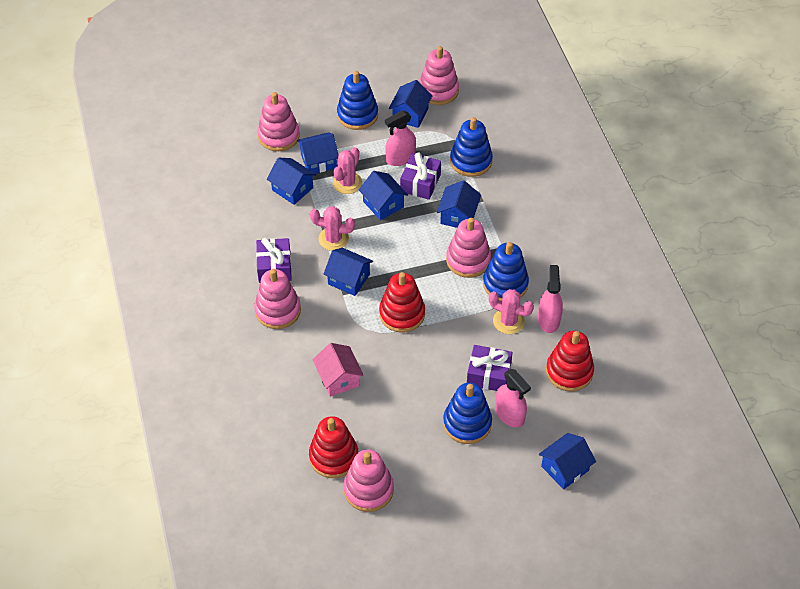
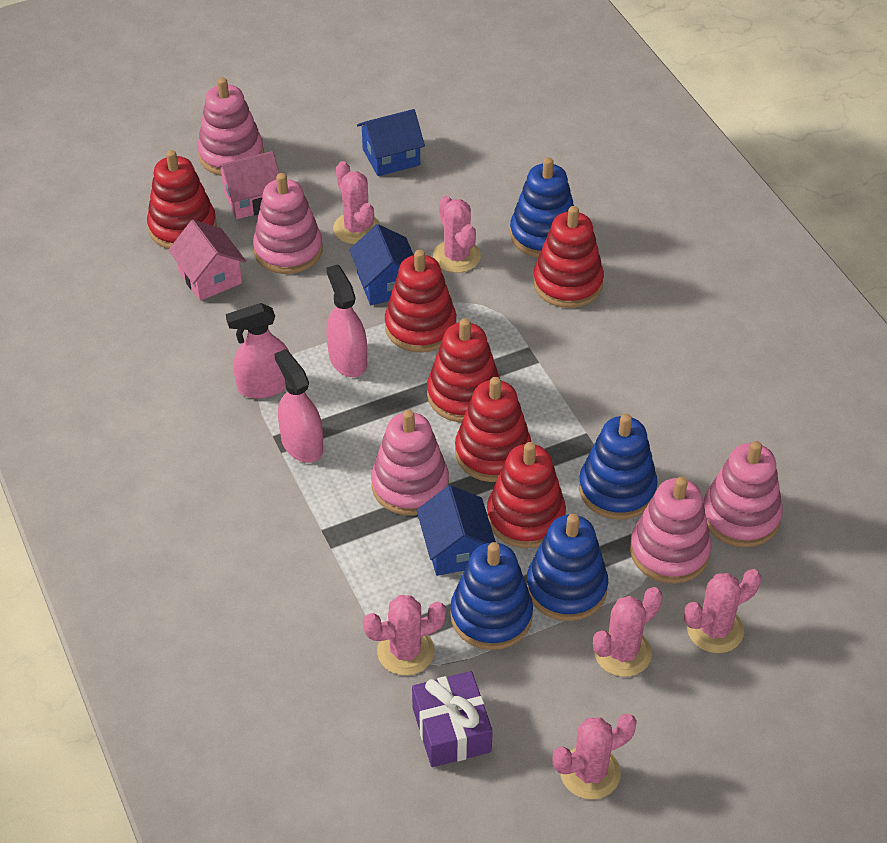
blue house: 7 -> 3
pink cactus: 3 -> 6
pink house: 1 -> 2
purple gift: 3 -> 1
red stacking toy: 3 -> 6

